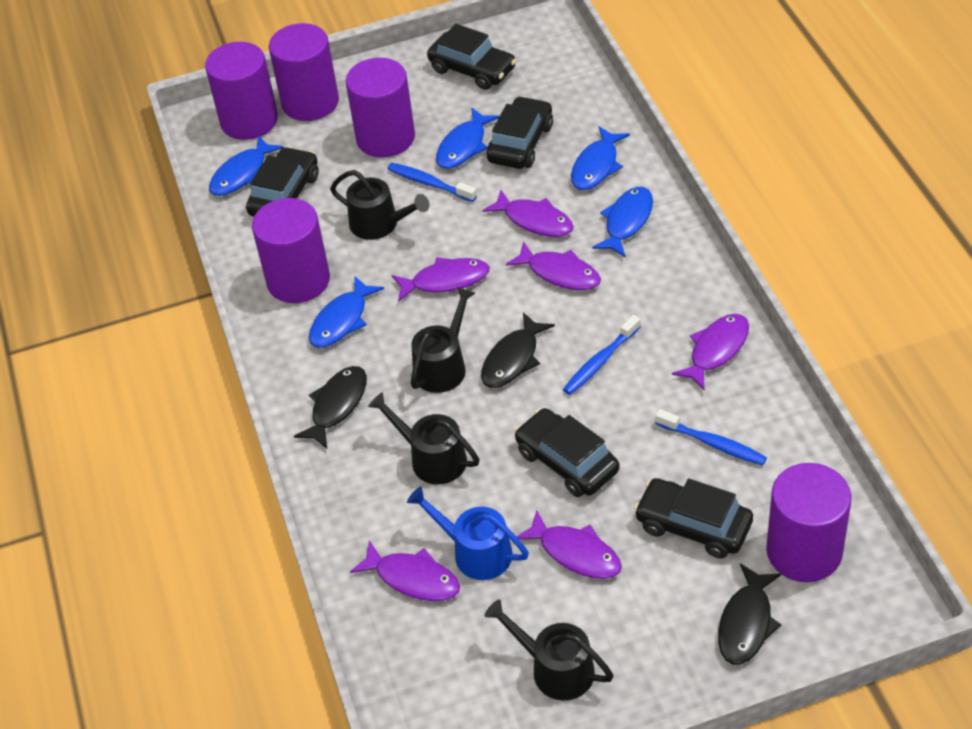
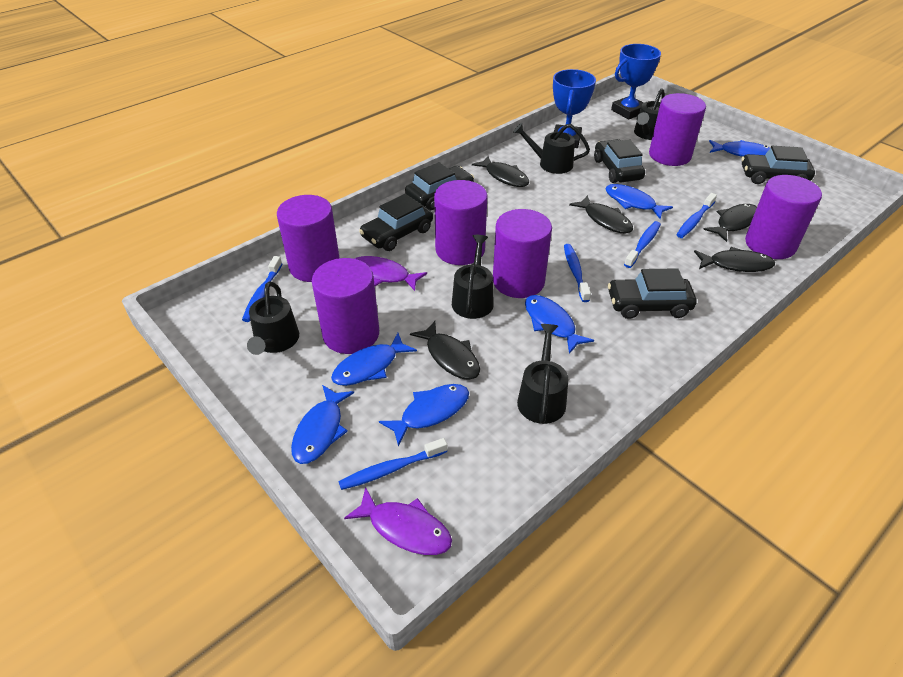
black fish: 3 -> 5
black watering can: 4 -> 5
blue fish: 5 -> 6
blue toothbrush: 3 -> 5
blue trophy: 0 -> 2
blue watering can: 1 -> 0
purple cylinder: 5 -> 6
purple fish: 6 -> 2

